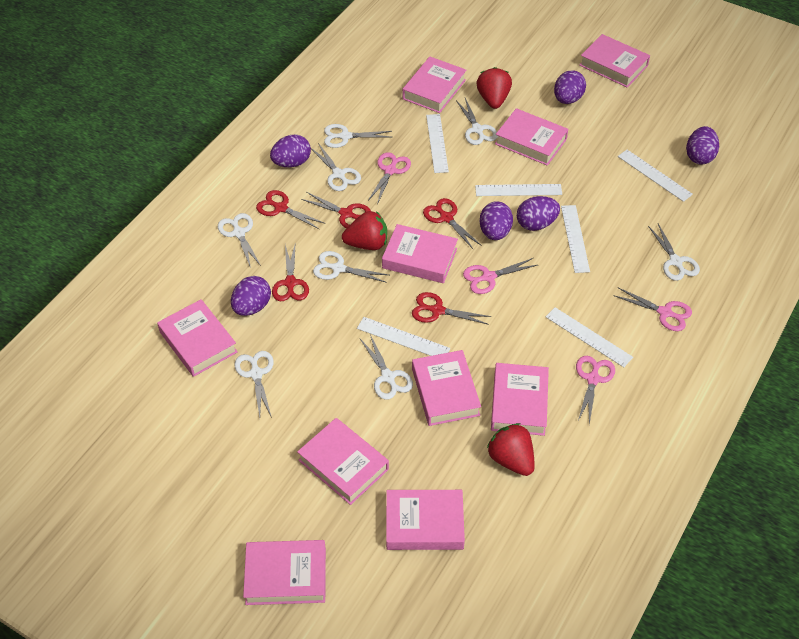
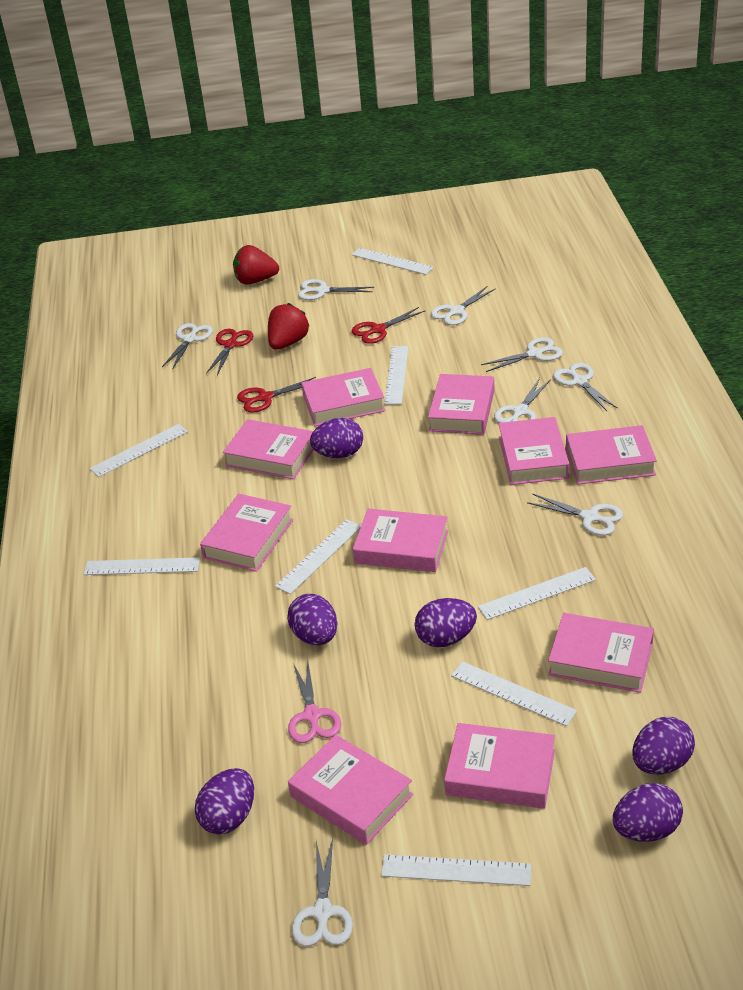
pink scissors: 4 -> 1
red scissors: 5 -> 3
red strawberry: 3 -> 2
white ruler: 6 -> 8

